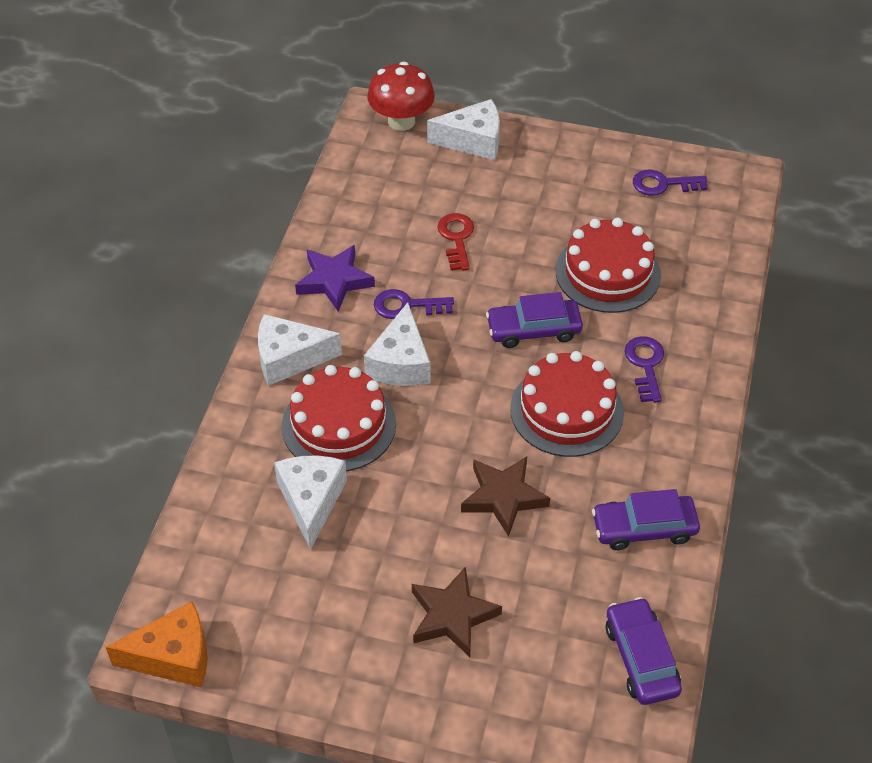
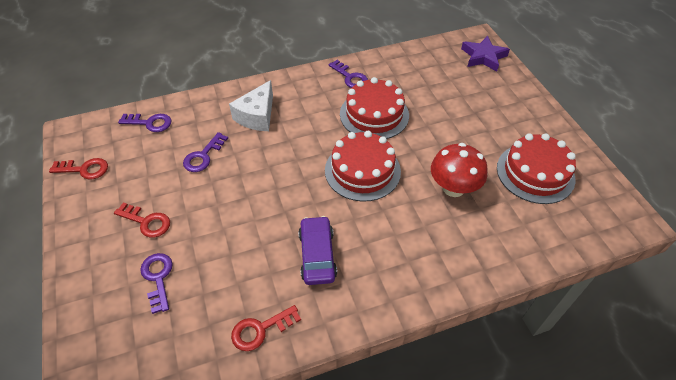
brown star: 2 -> 0
orange cheese: 1 -> 0
purple car: 3 -> 1
purple key: 3 -> 4
red key: 1 -> 3
white cheese: 4 -> 1

